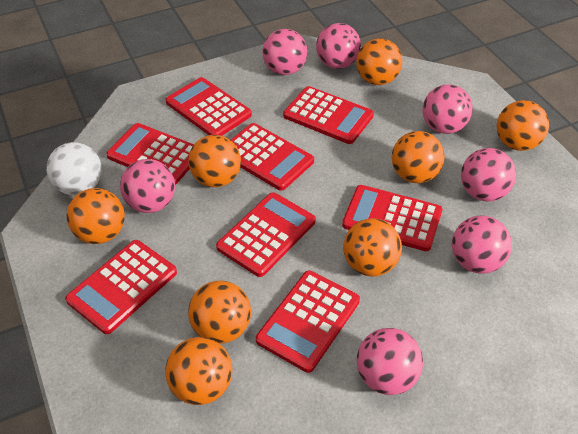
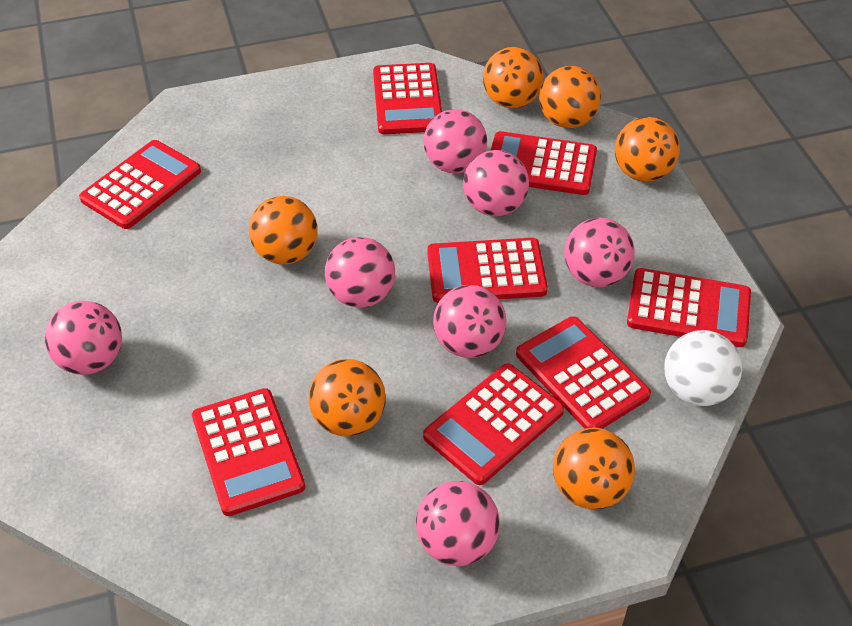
orange ball: 8 -> 6

